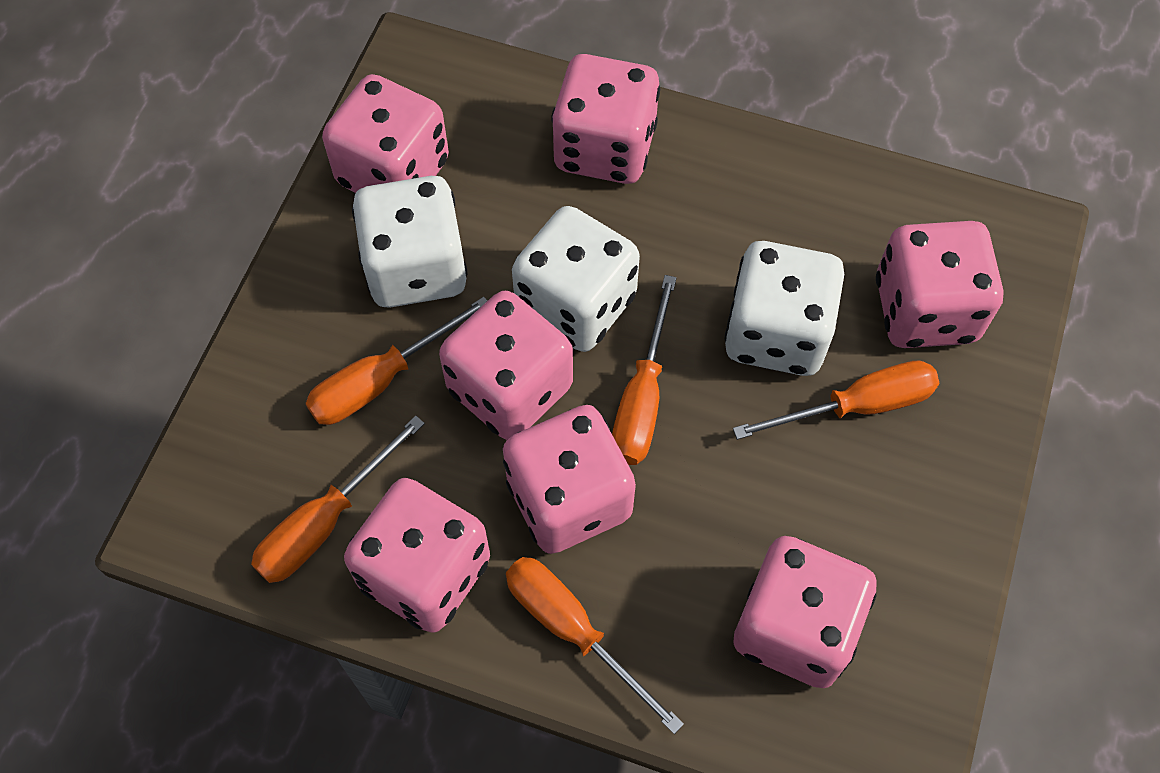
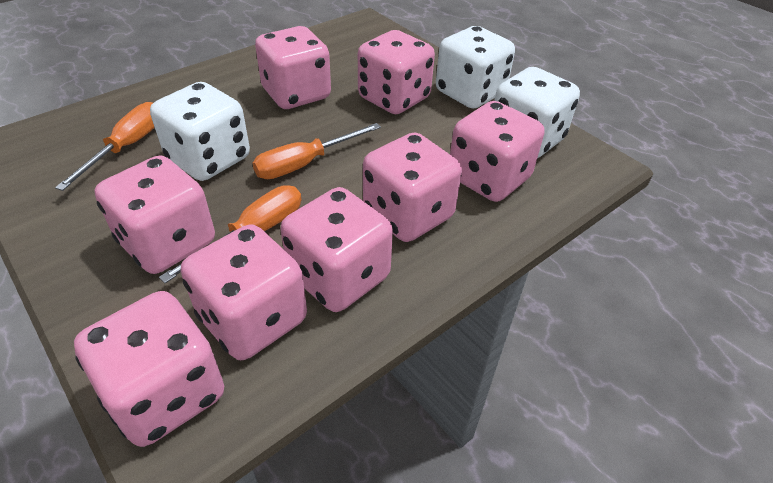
orange screwdriver: 5 -> 3
pink dice: 7 -> 8

